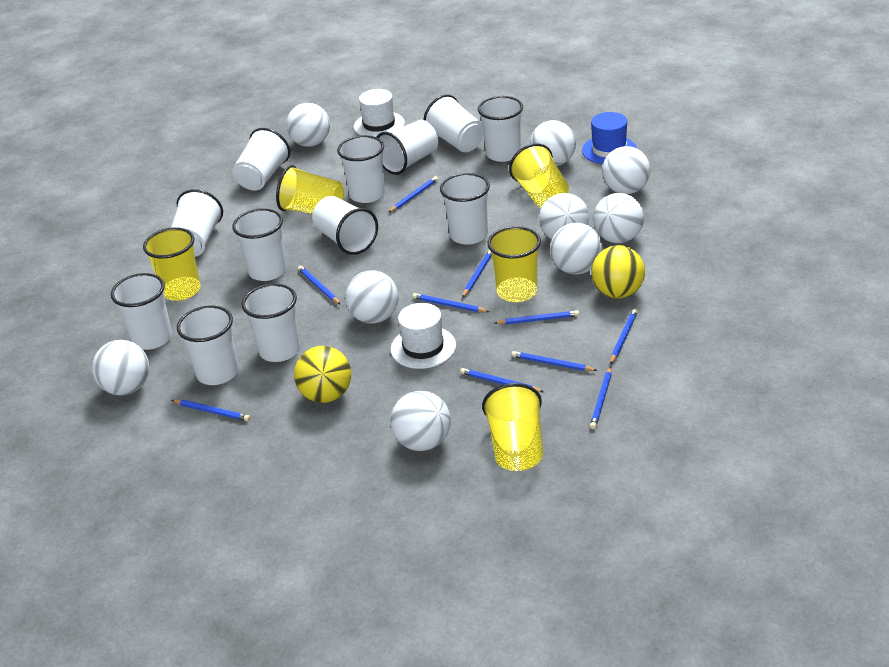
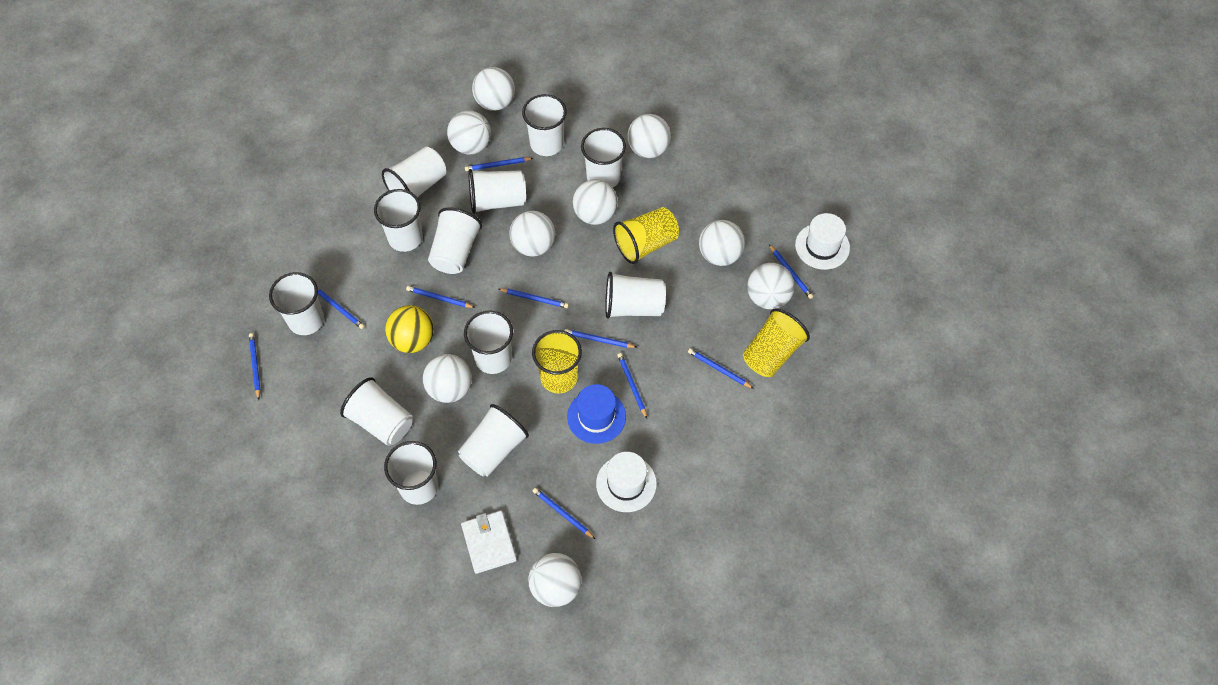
white wallet: 0 -> 1
yellow ball: 2 -> 1
yellow cup: 5 -> 3

